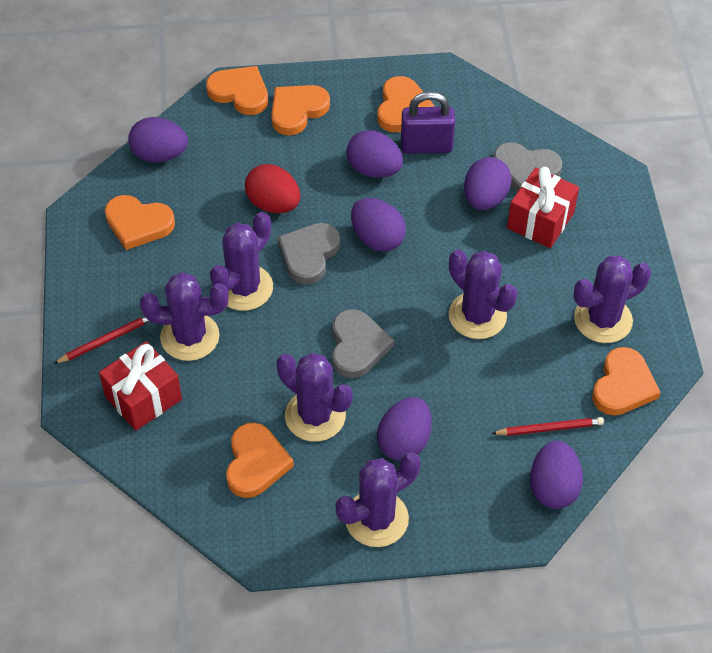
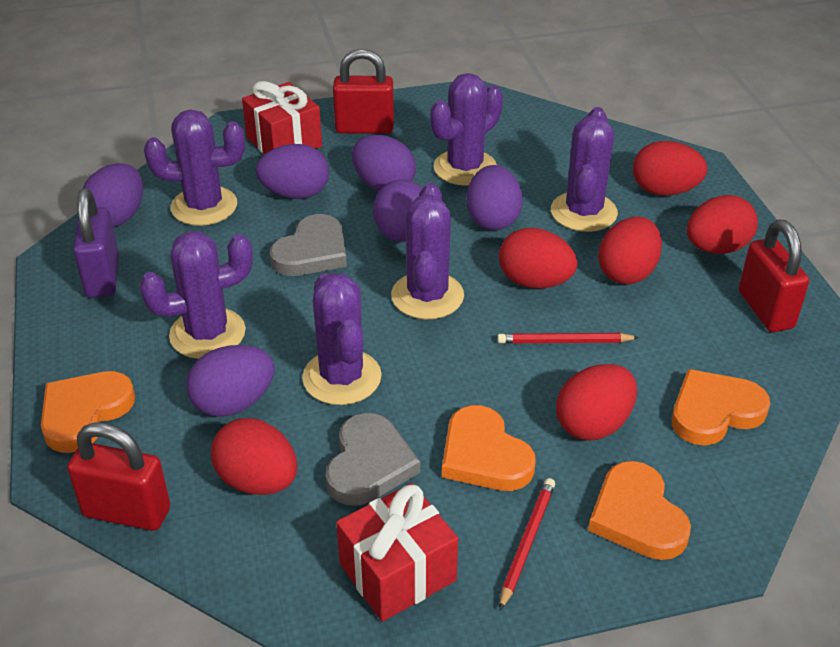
grey heart: 3 -> 2
orange heart: 6 -> 4
red egg: 1 -> 6
red padlock: 0 -> 3

